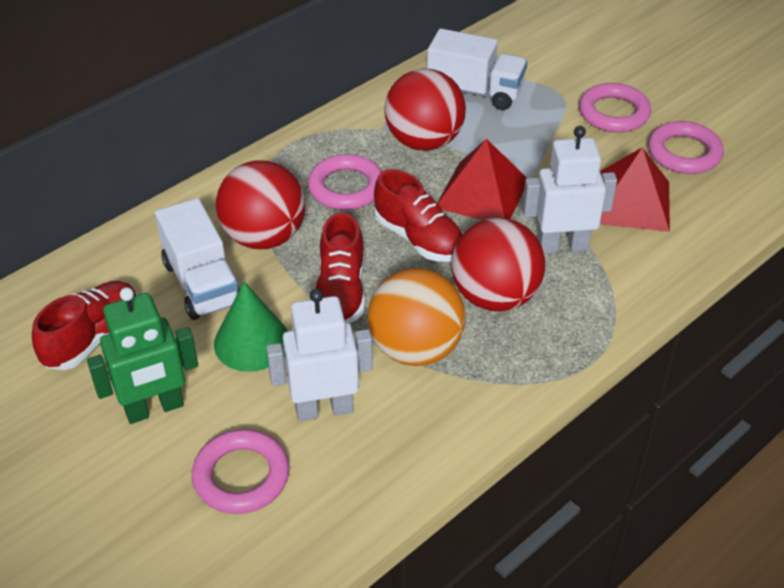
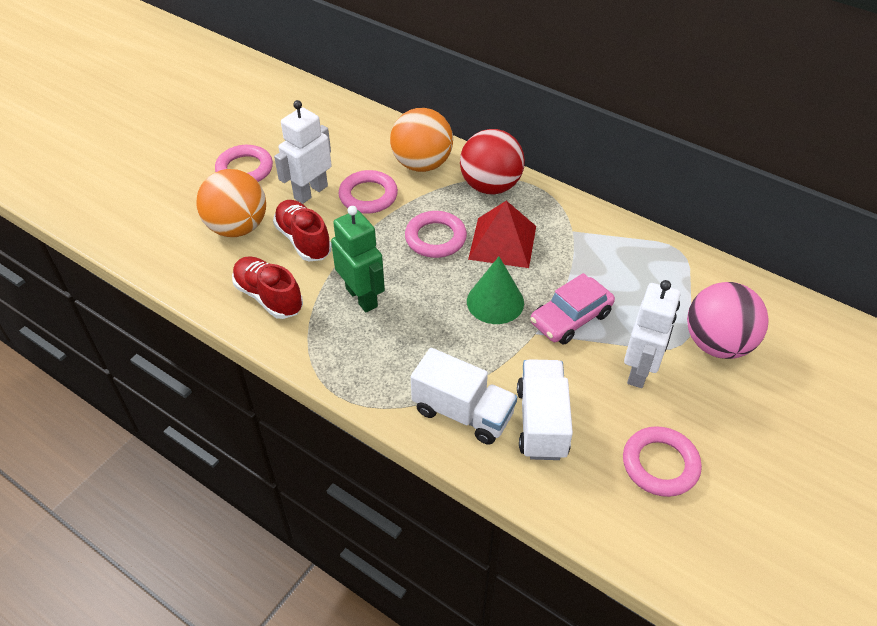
orange ball: 1 -> 2
pink ball: 0 -> 1
pink car: 0 -> 1
red ball: 3 -> 1
red pyramid: 2 -> 1
red shoe: 3 -> 2

